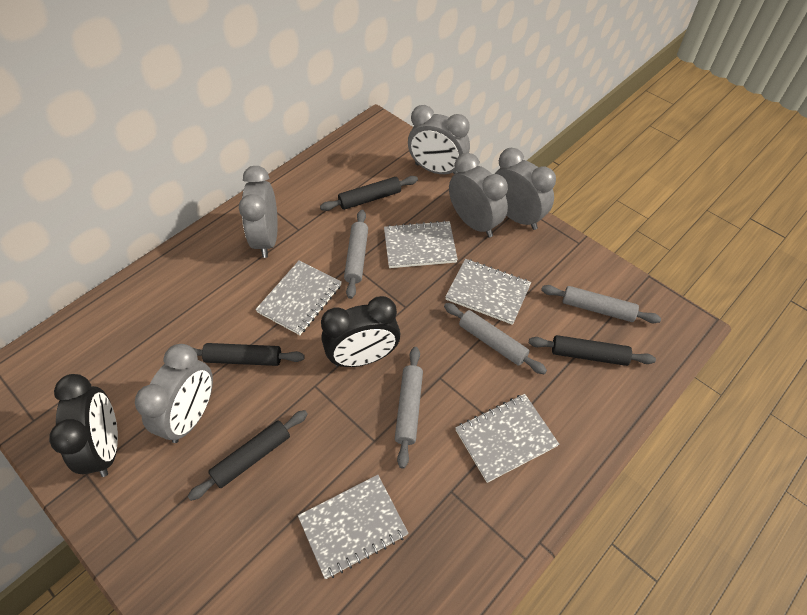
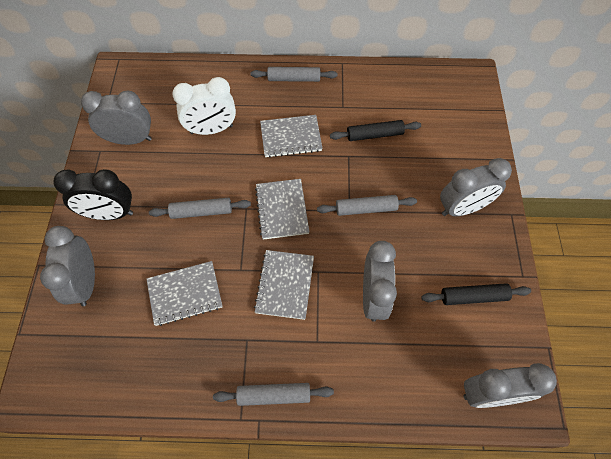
black clock: 2 -> 1
black rolling pin: 4 -> 2
grey notebook: 5 -> 4
white clock: 0 -> 1

